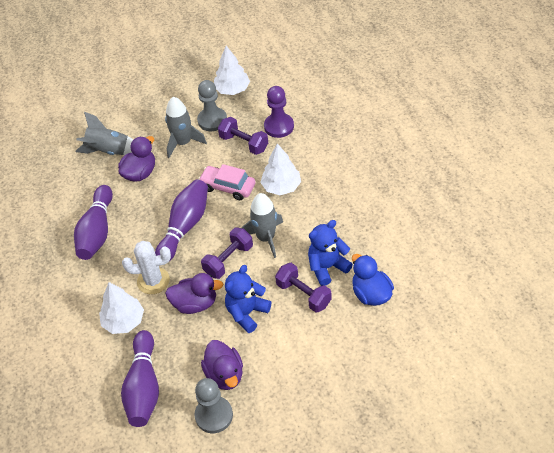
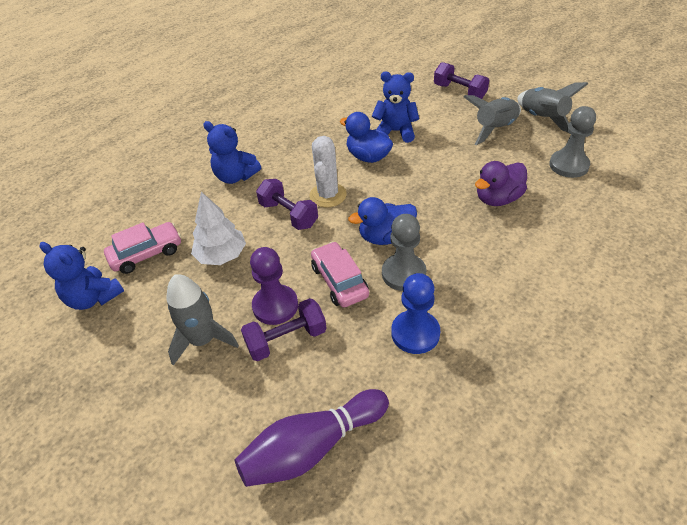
blue duck: 1 -> 2
blue pawn: 0 -> 1
blue teddy bear: 2 -> 3
pink car: 1 -> 2
purple bowling pin: 3 -> 1
purple duck: 3 -> 1
white tree: 3 -> 1

